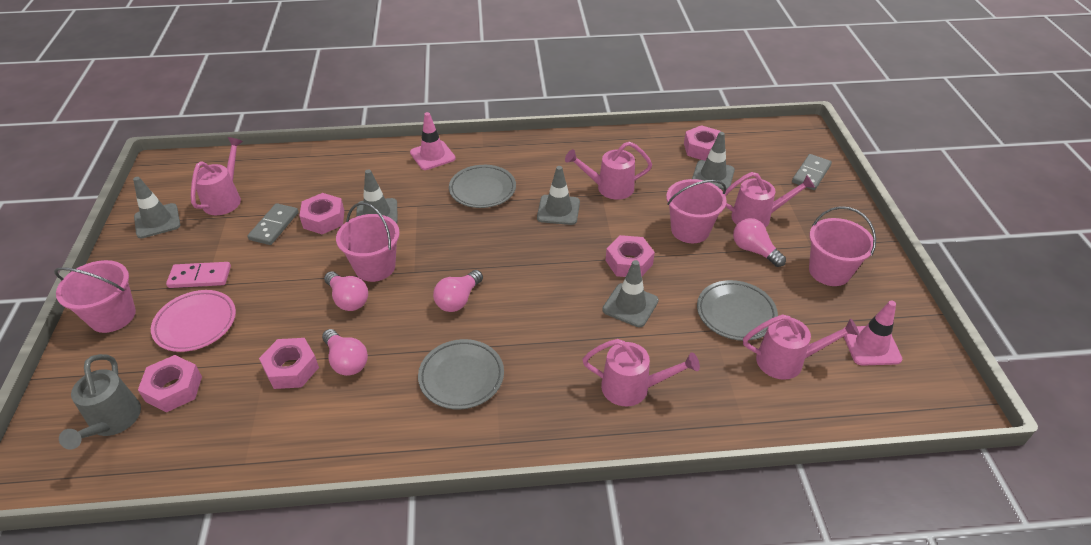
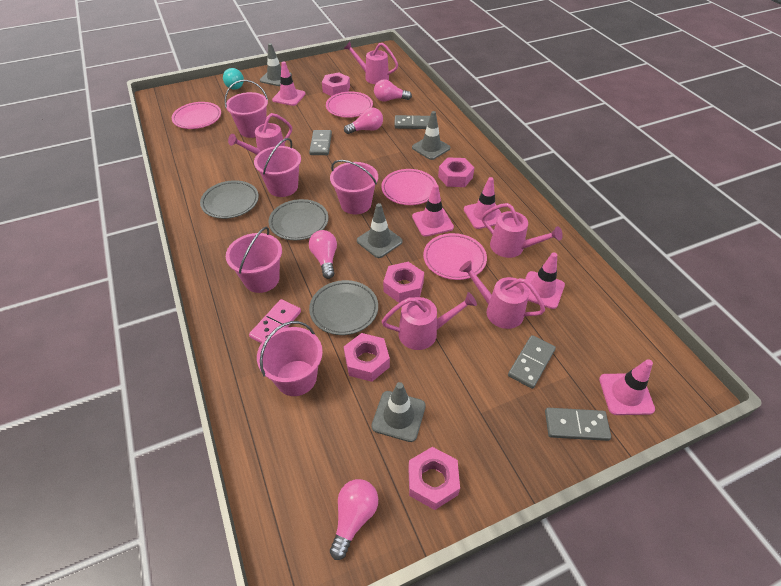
grey domino: 2 -> 4
grey traffic cone: 5 -> 4
grey watering can: 1 -> 0
pink bucket: 4 -> 5
pink plate: 1 -> 4
pink traffic cone: 2 -> 5
turquoise light bulb: 0 -> 1

